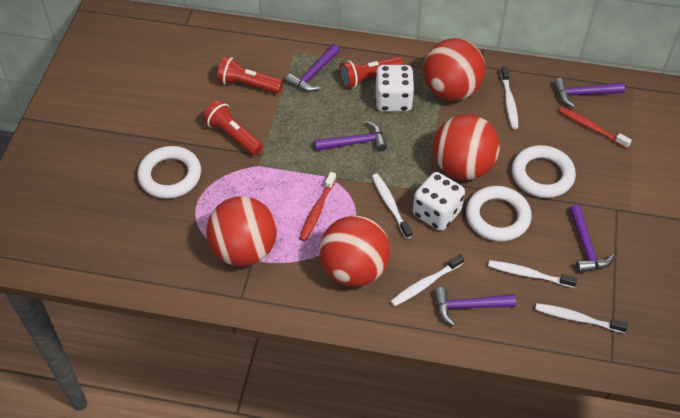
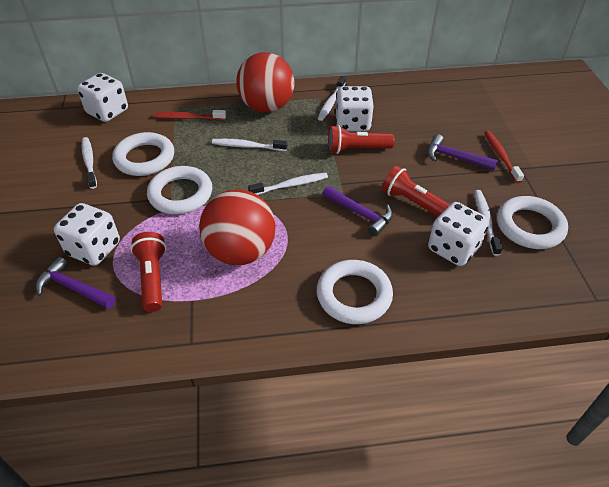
purple hammer: 5 -> 3
red ball: 4 -> 2
white dice: 2 -> 4
white ring: 3 -> 4

